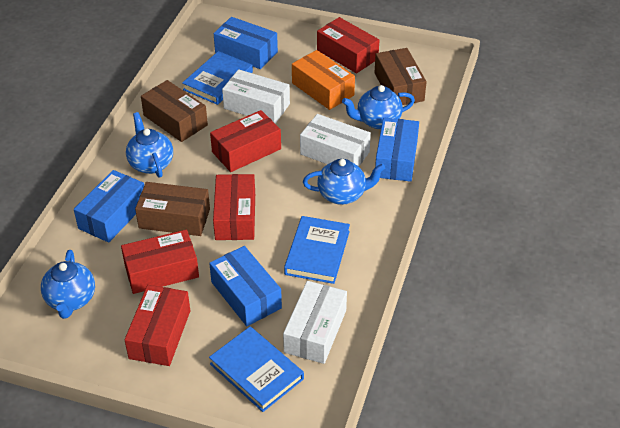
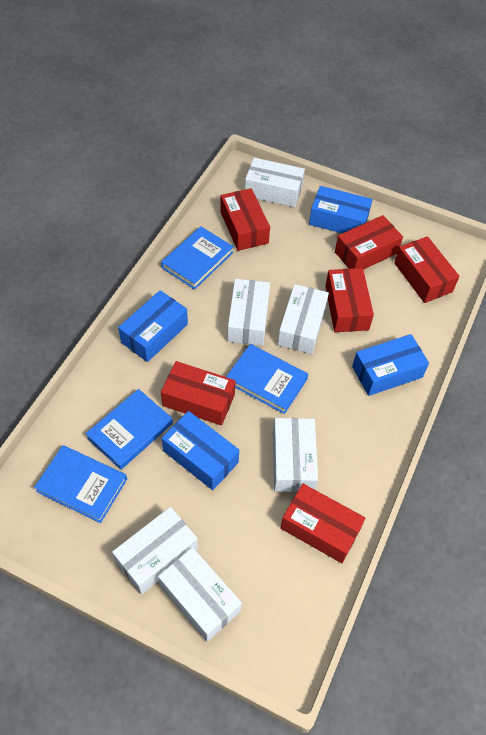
blue book: 3 -> 4
blue teapot: 4 -> 0
brown box: 3 -> 0
orange box: 1 -> 0
red box: 5 -> 6
white box: 3 -> 6

